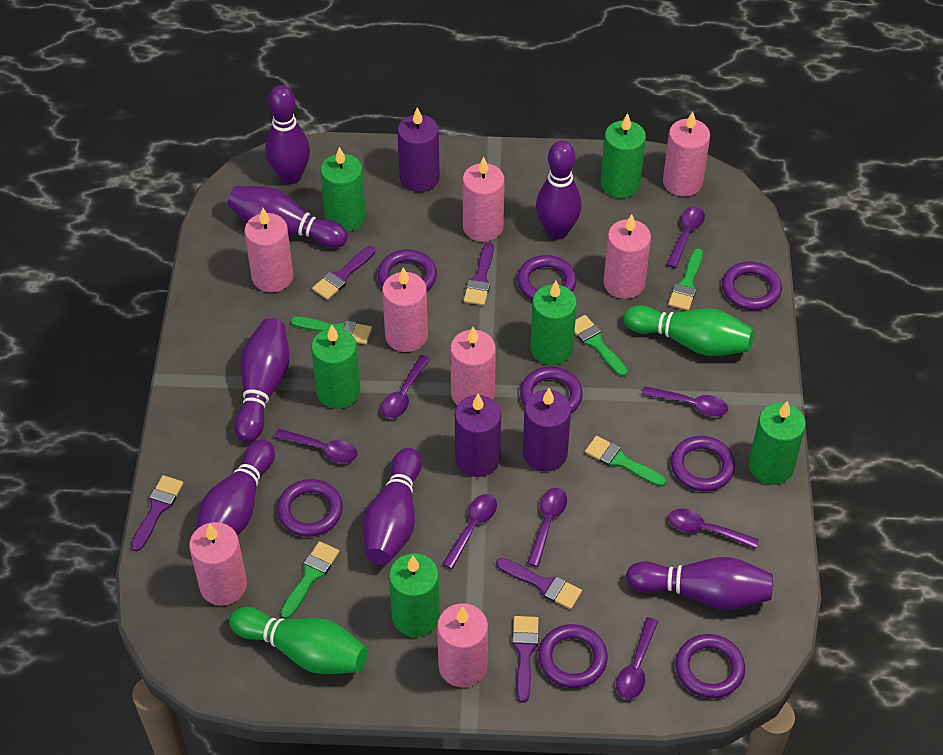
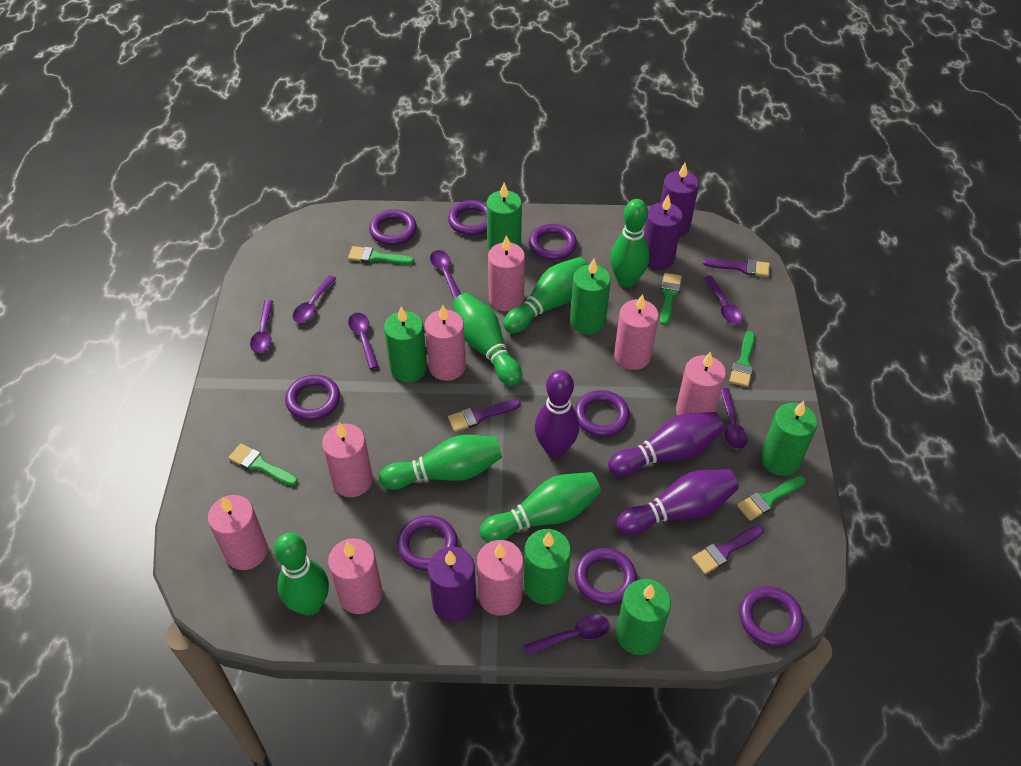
green bowling pin: 2 -> 6
purple bowling pin: 7 -> 3
purple brush: 5 -> 3
purple spoon: 8 -> 7

